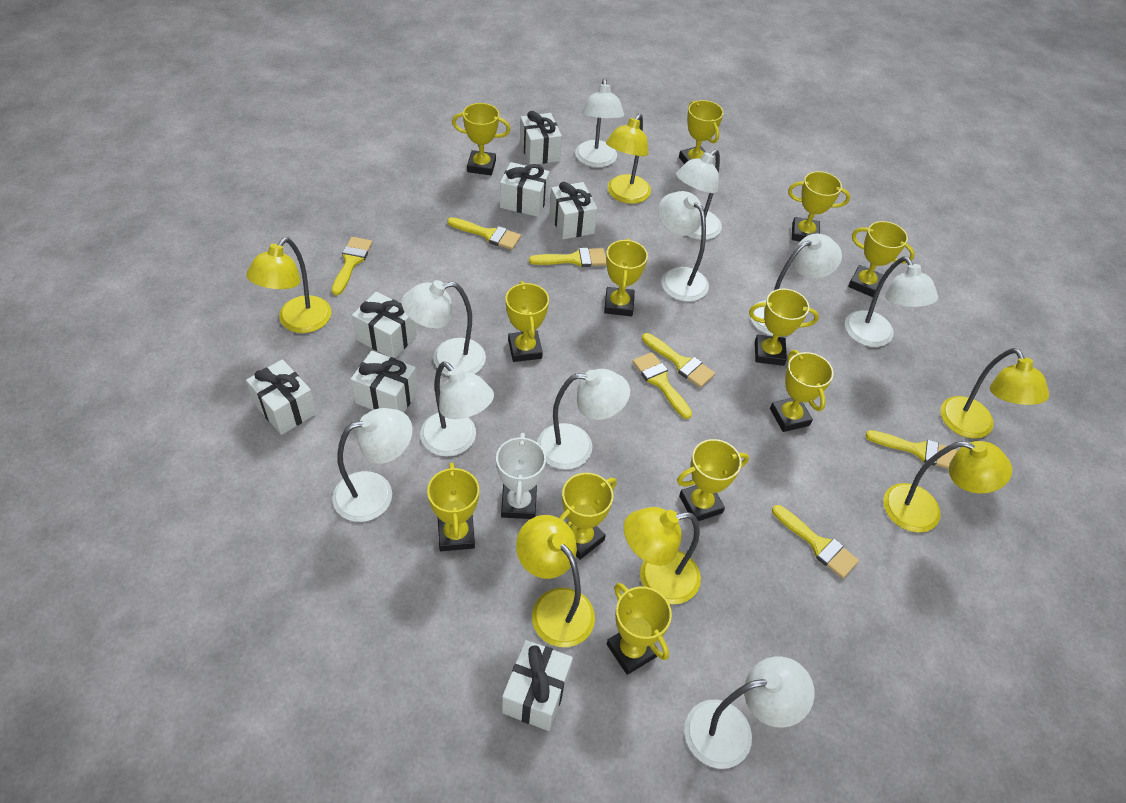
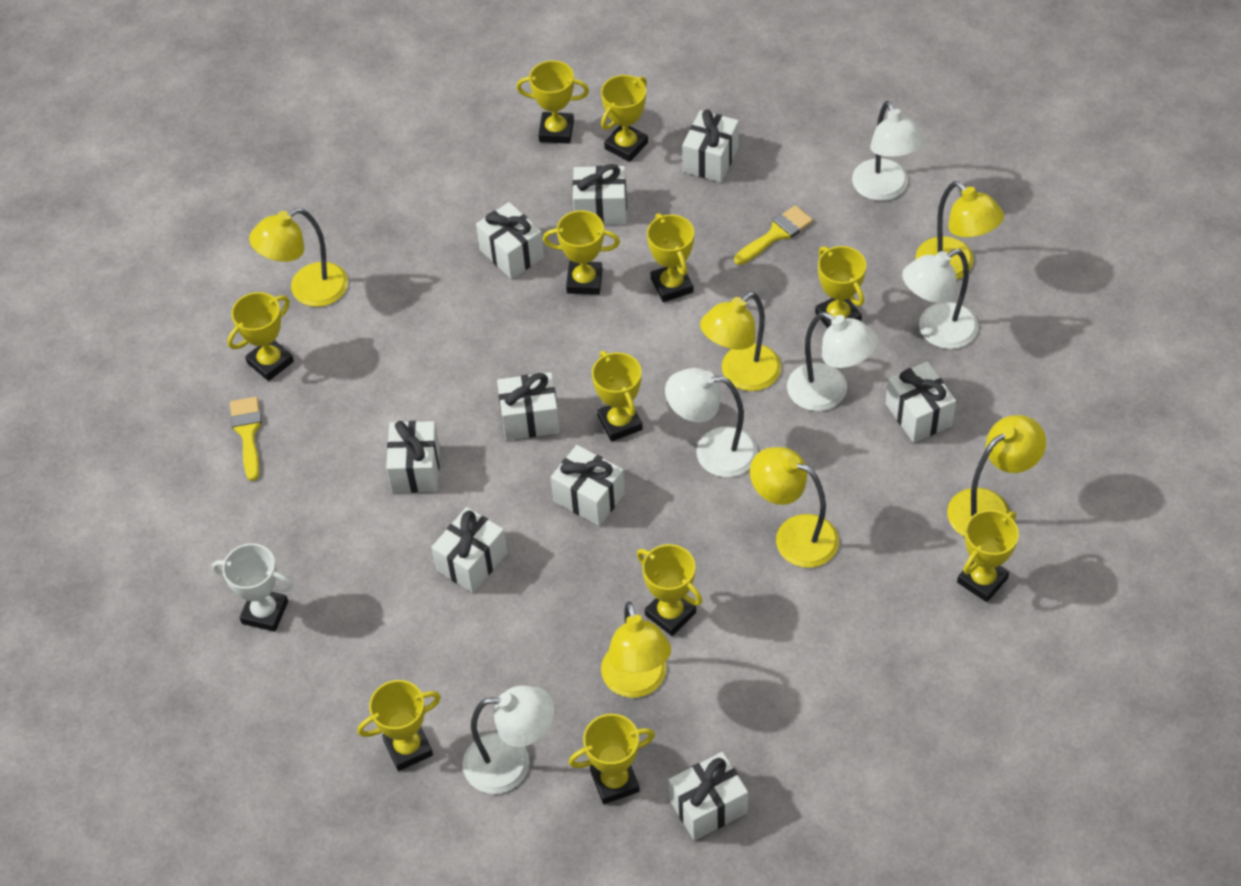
white gift: 7 -> 9
white lamp: 10 -> 5
yellow brush: 7 -> 2
yellow trophy: 12 -> 11

